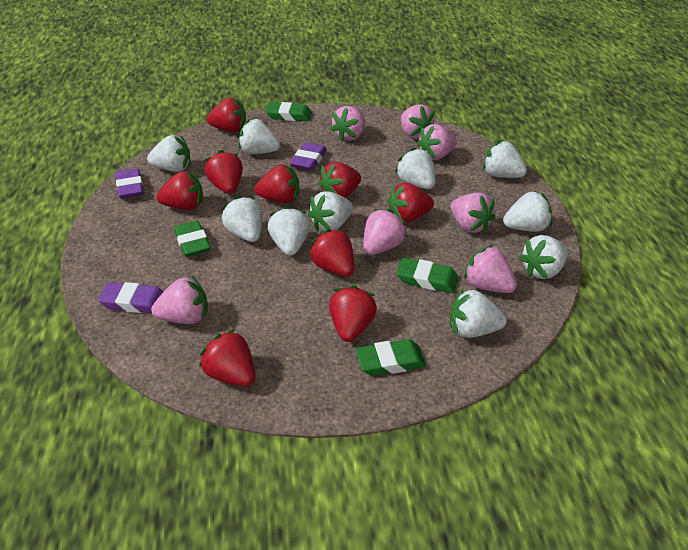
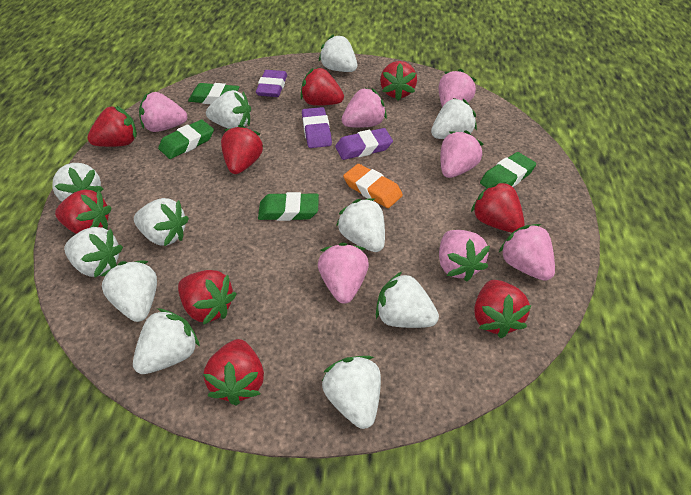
orange eraser: 0 -> 1
white strawberry: 10 -> 11

